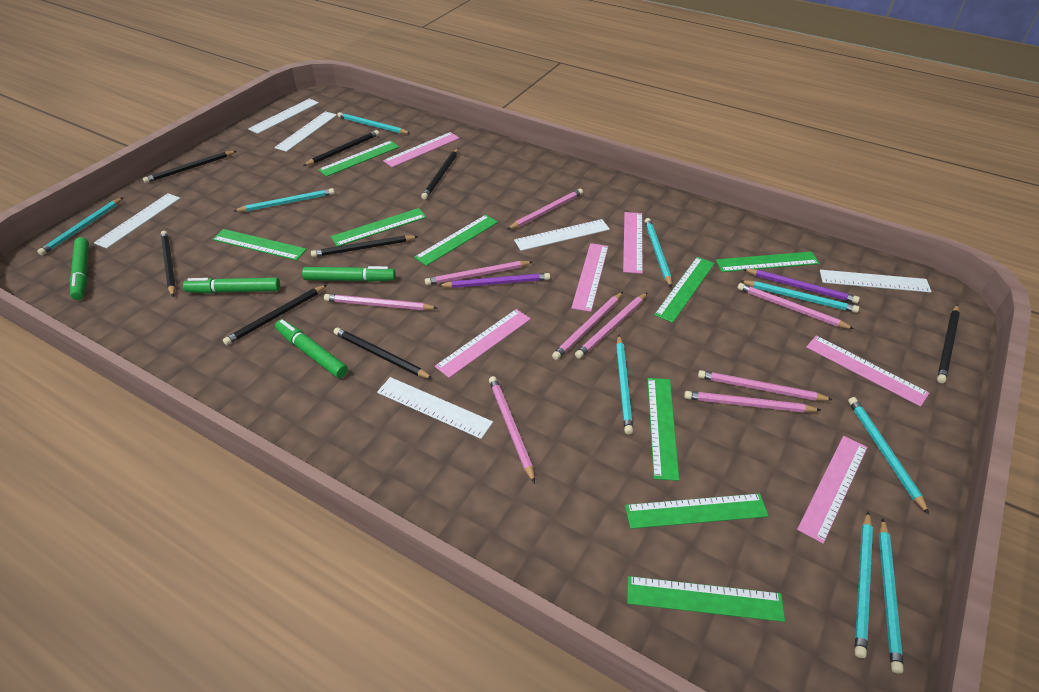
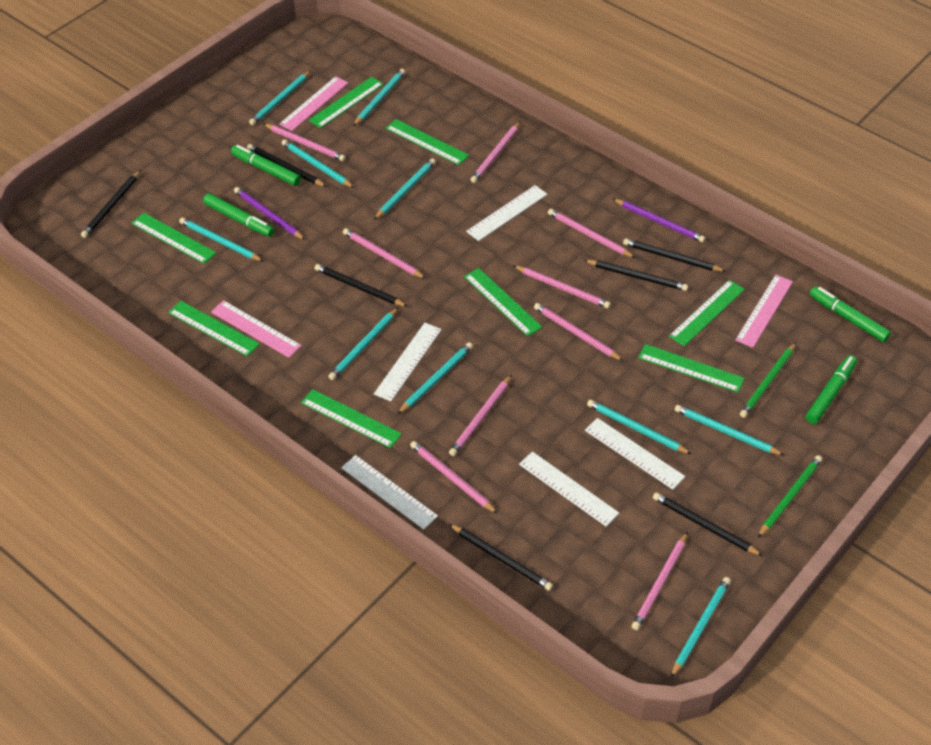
black pencil: 8 -> 7
green pencil: 0 -> 2
green ruler: 9 -> 8
pink ruler: 6 -> 3
turquoise pencil: 9 -> 10
white ruler: 6 -> 5

